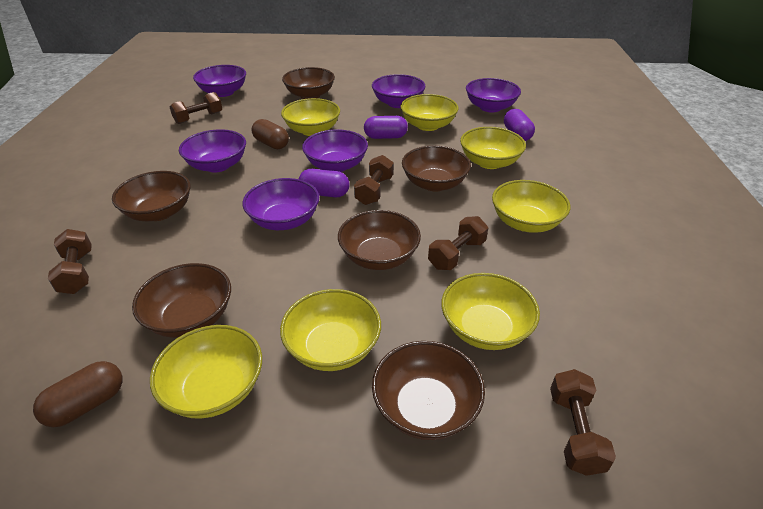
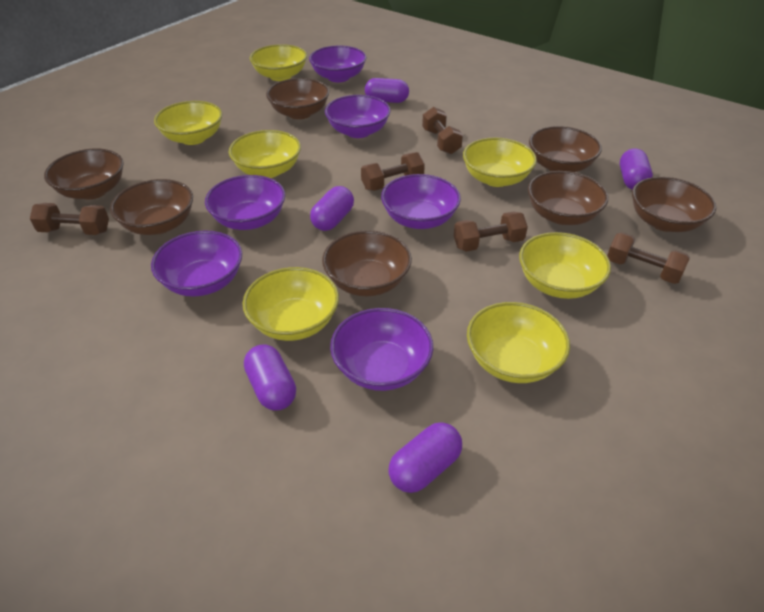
brown bowl: 6 -> 7
brown capsule: 2 -> 0
purple capsule: 3 -> 5

